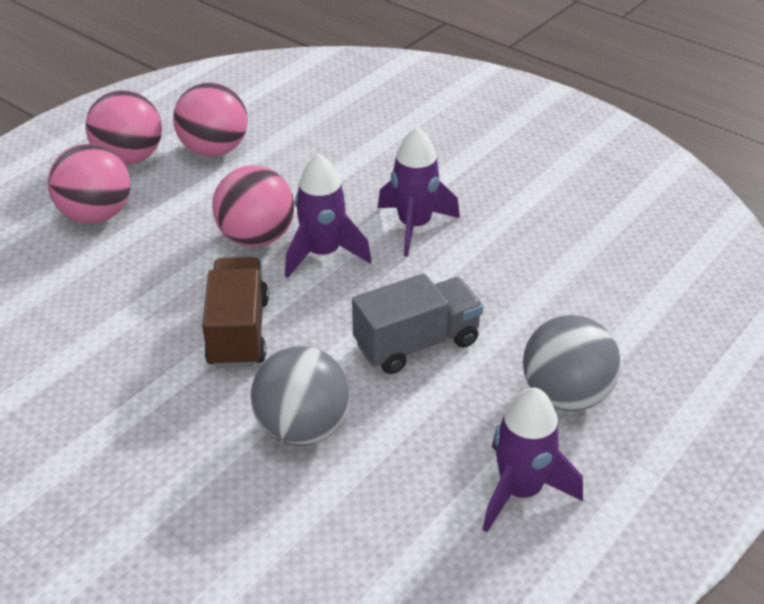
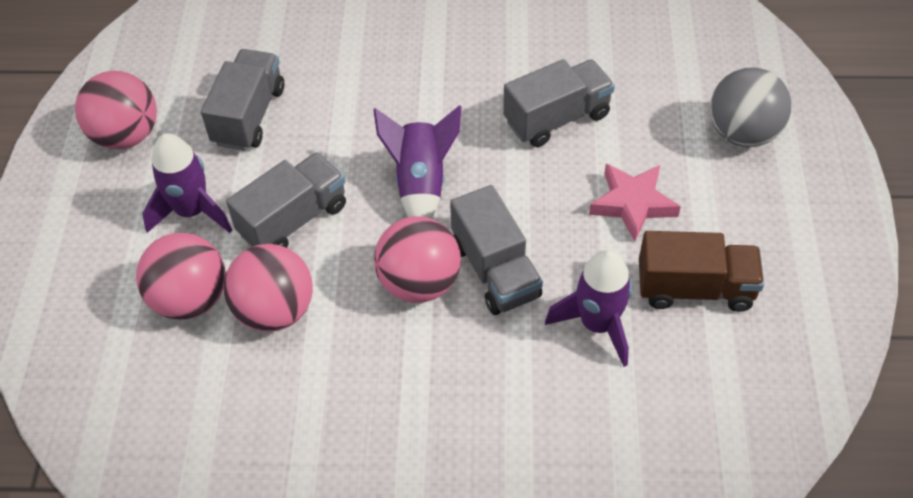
grey ball: 2 -> 1
grey truck: 1 -> 4
pink star: 0 -> 1

